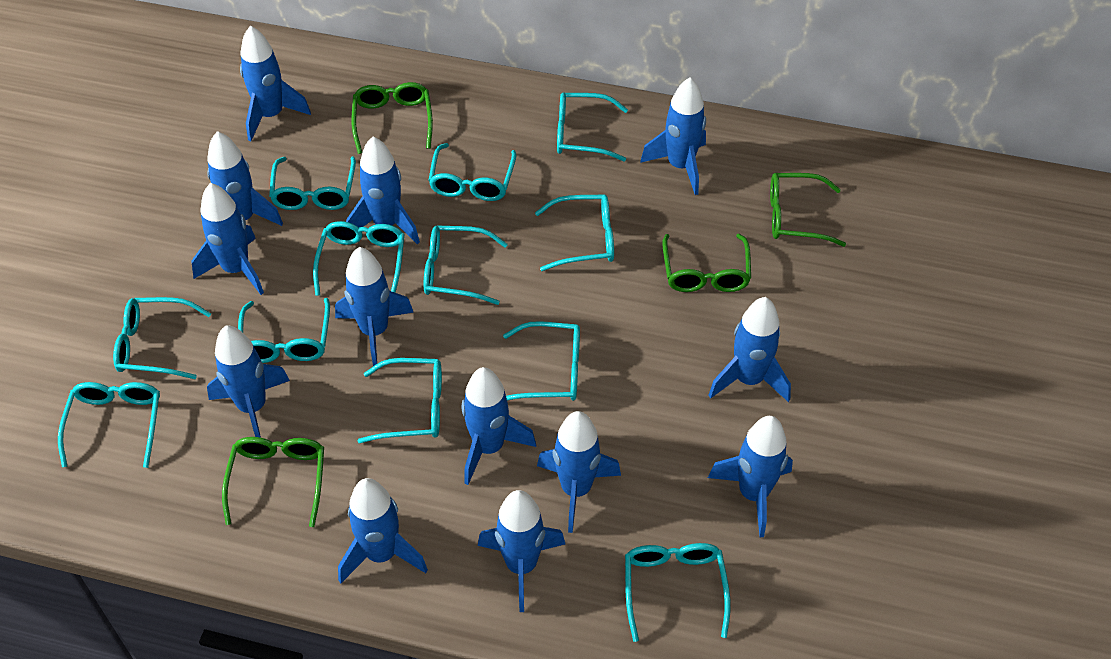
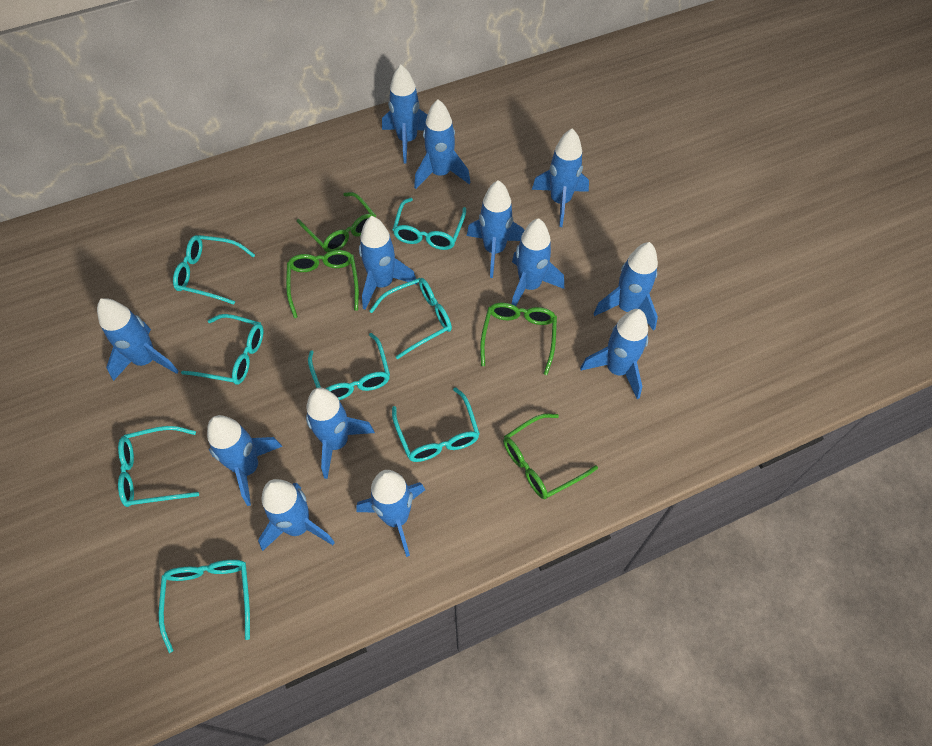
turquoise glasses: 12 -> 8

